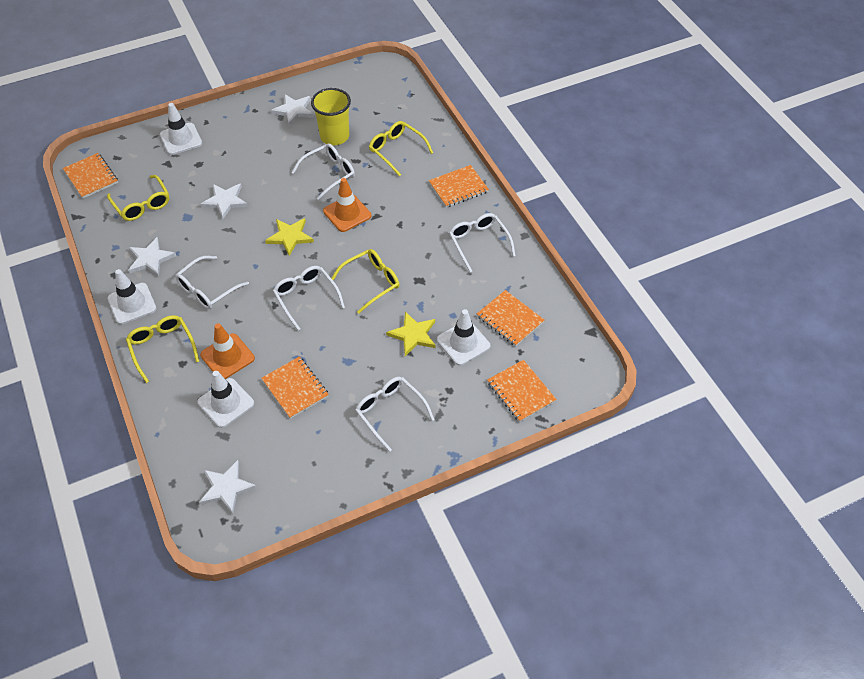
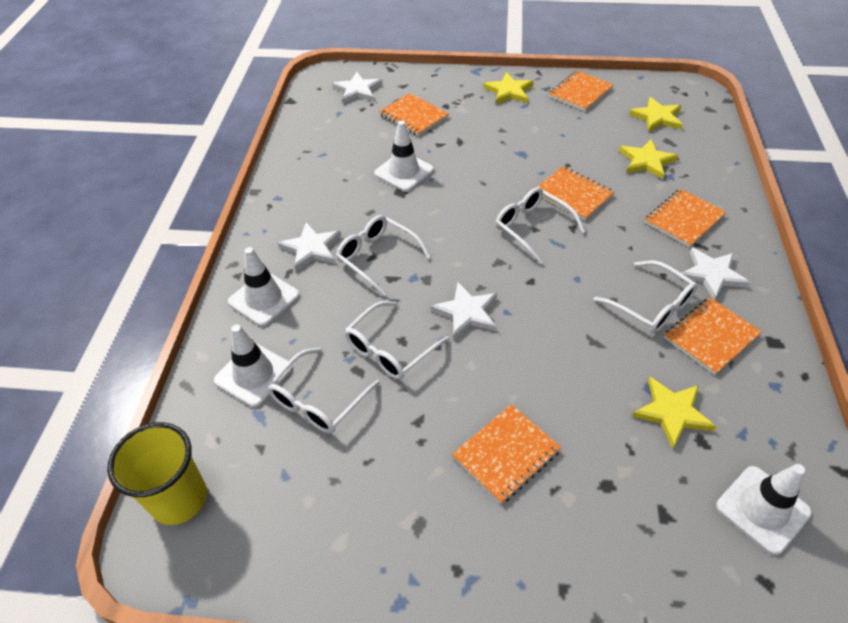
orange notebook: 5 -> 6
orange traffic cone: 2 -> 0
yellow glasses: 4 -> 0
yellow star: 2 -> 4

